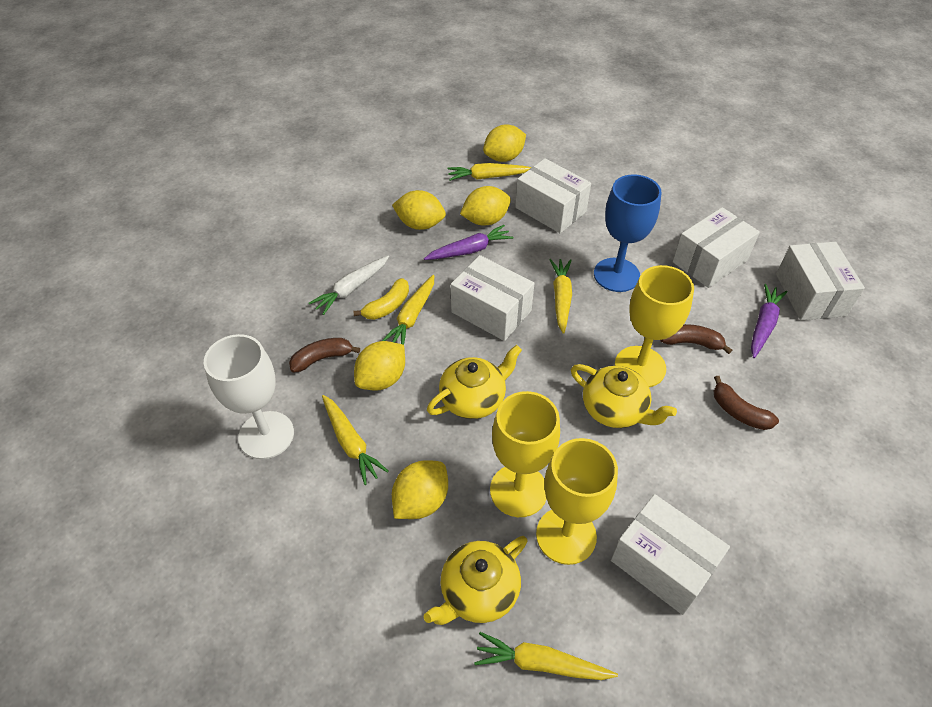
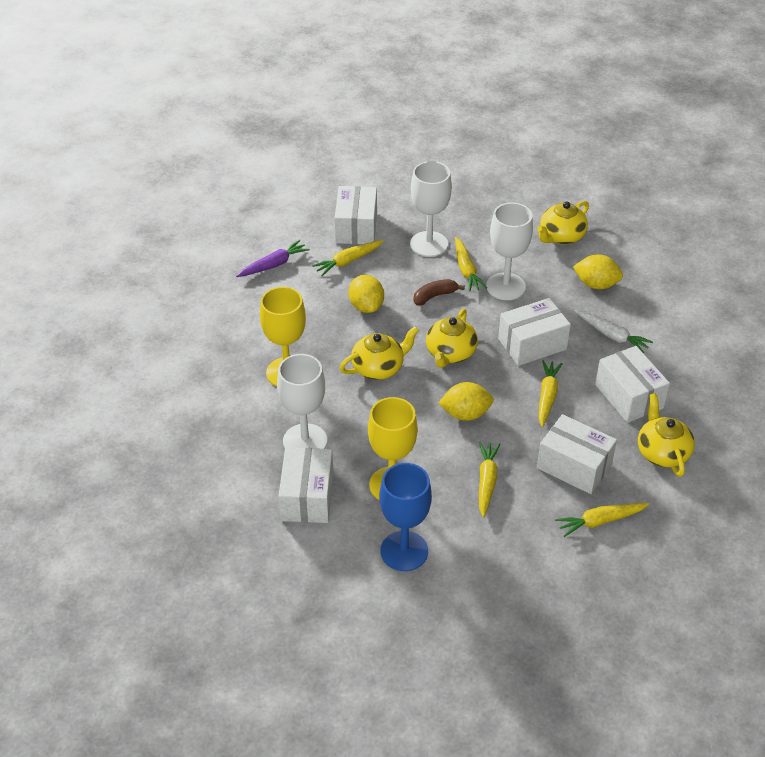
brown banana: 3 -> 1
purple carrot: 2 -> 1
white goblet: 1 -> 3
yellow banana: 1 -> 0
yellow goblet: 3 -> 2
yellow lemon: 5 -> 3
yellow teapot: 3 -> 4

